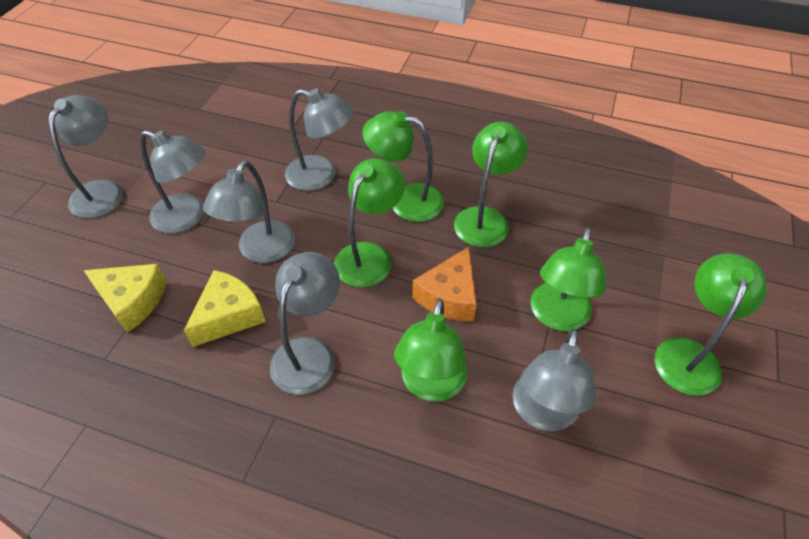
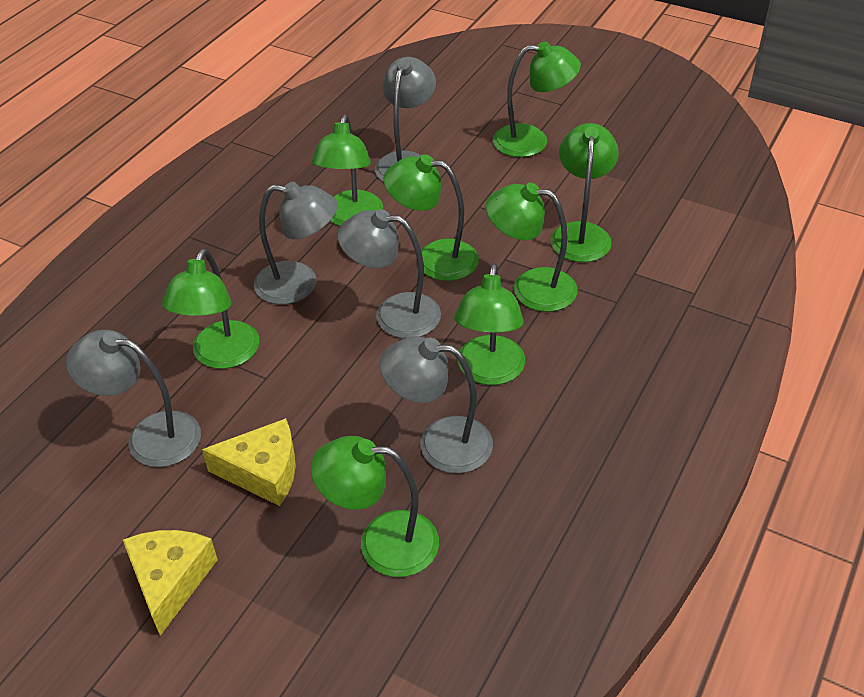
green lamp: 6 -> 8
grey lamp: 6 -> 5
orange cheese: 1 -> 0

